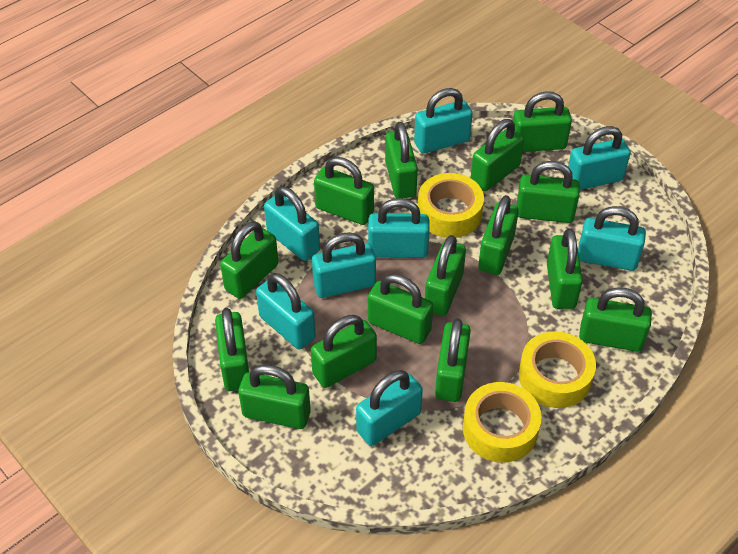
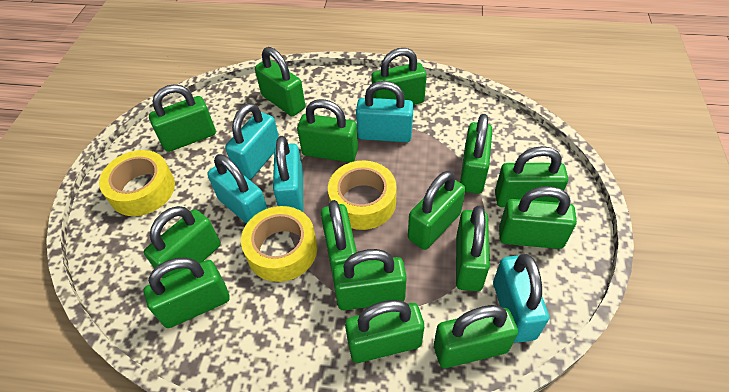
turquoise padlock: 8 -> 5

